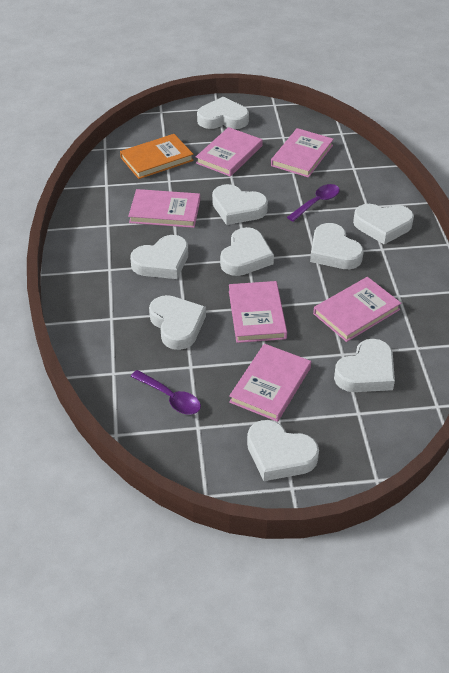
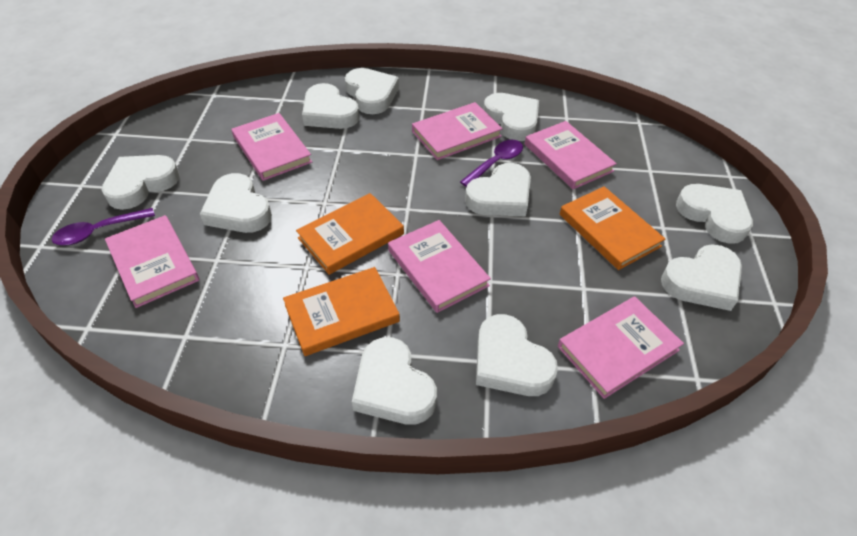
orange book: 1 -> 3
white heart: 9 -> 10

